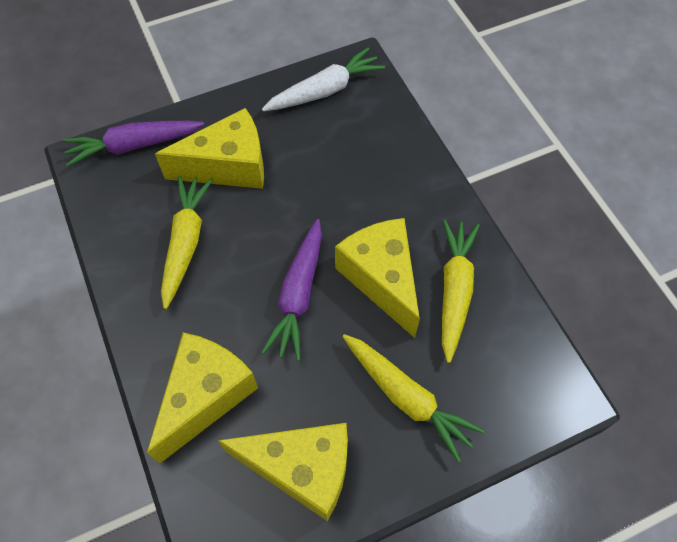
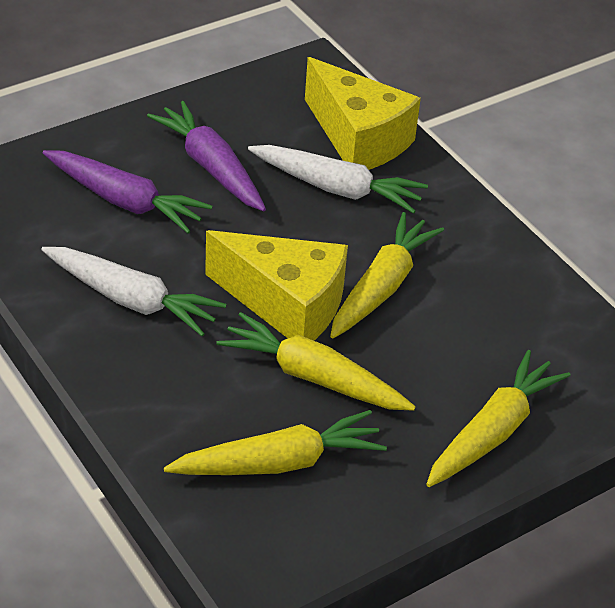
white carrot: 1 -> 2
yellow carrot: 3 -> 4
yellow cheese: 4 -> 2

